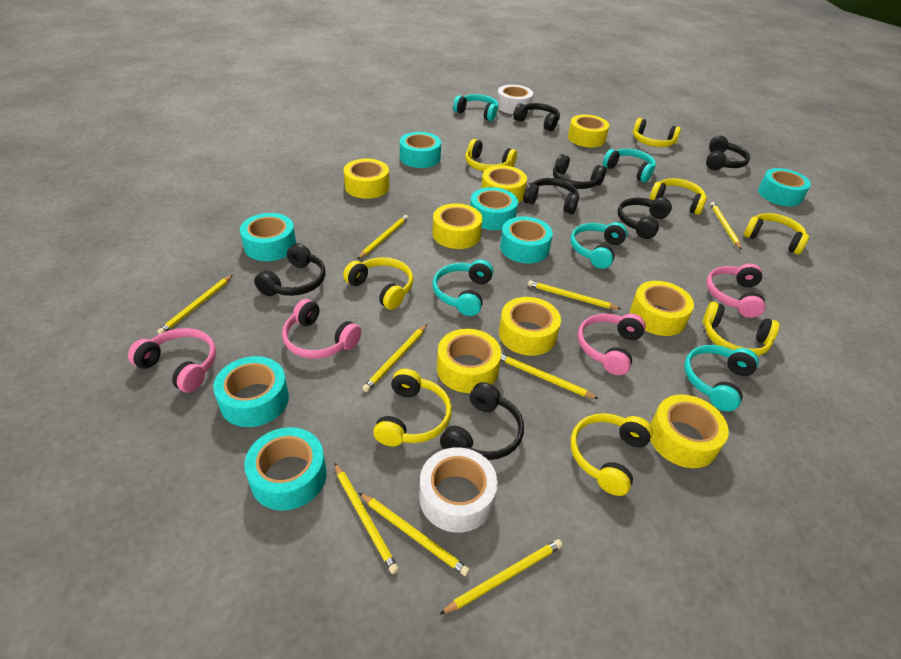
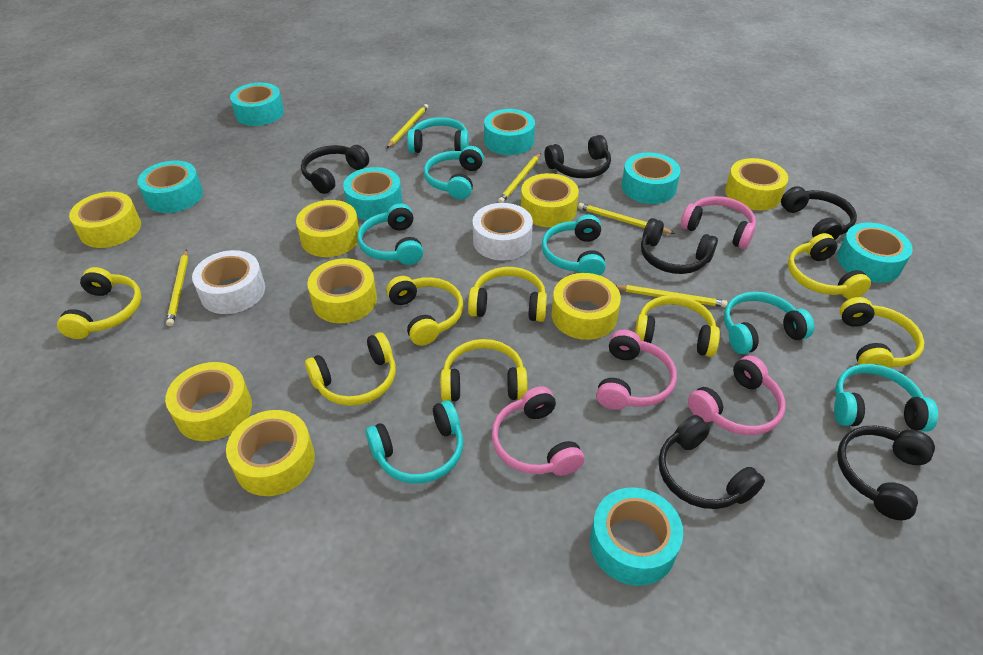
black headphones: 7 -> 6
turquoise headphones: 5 -> 7
yellow pencil: 9 -> 5

